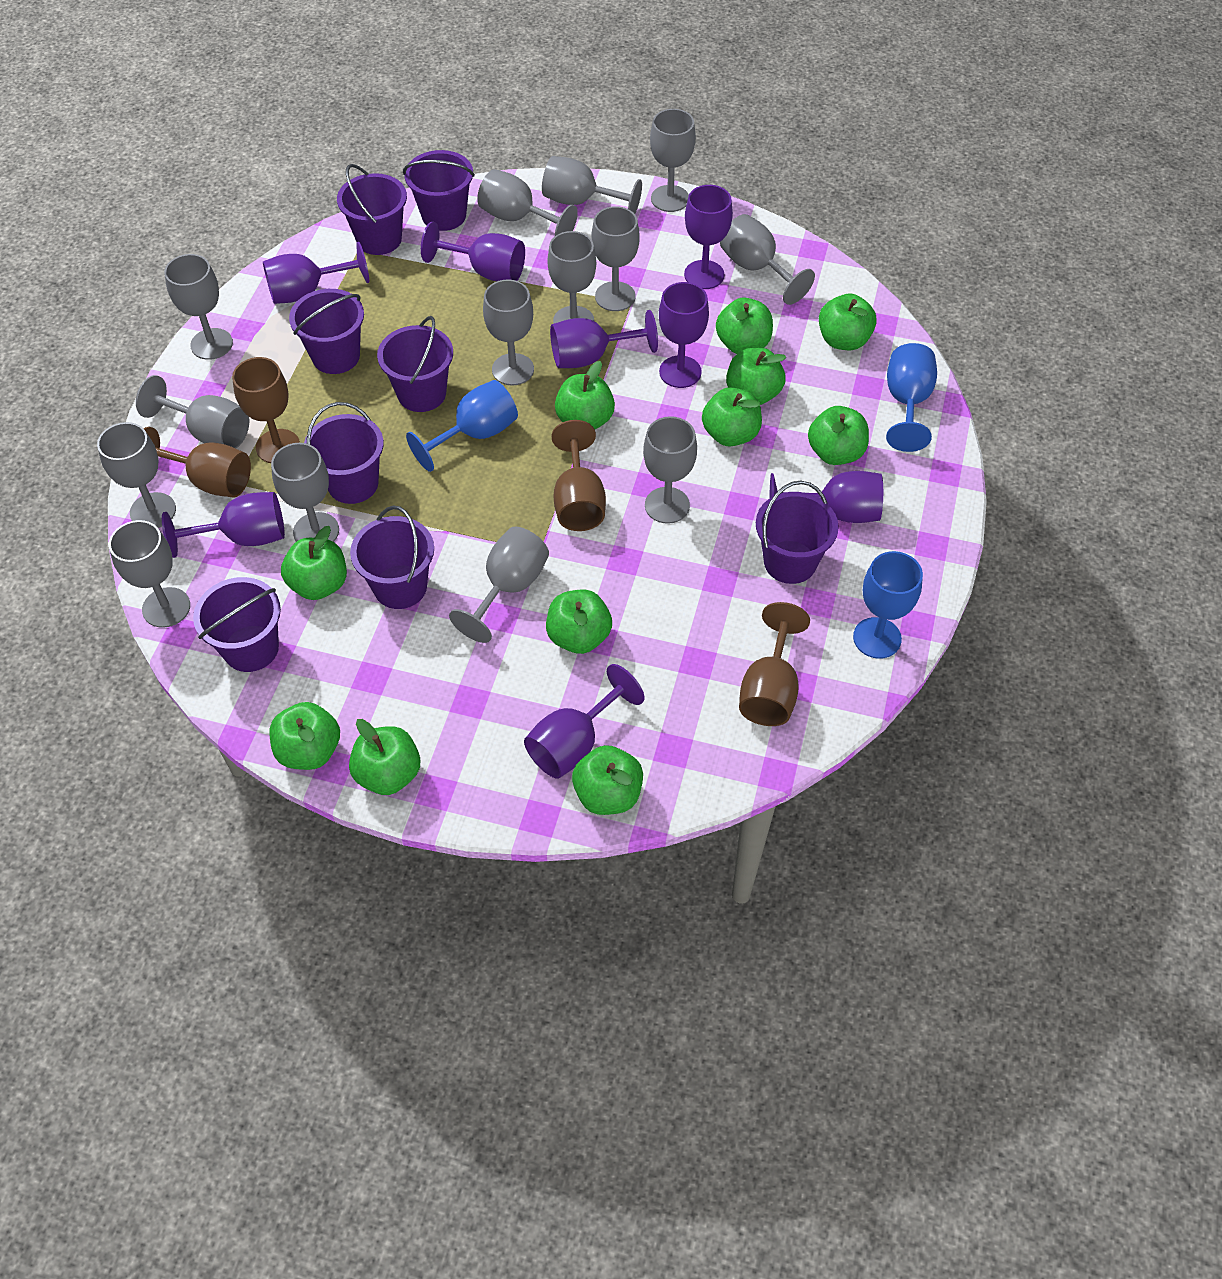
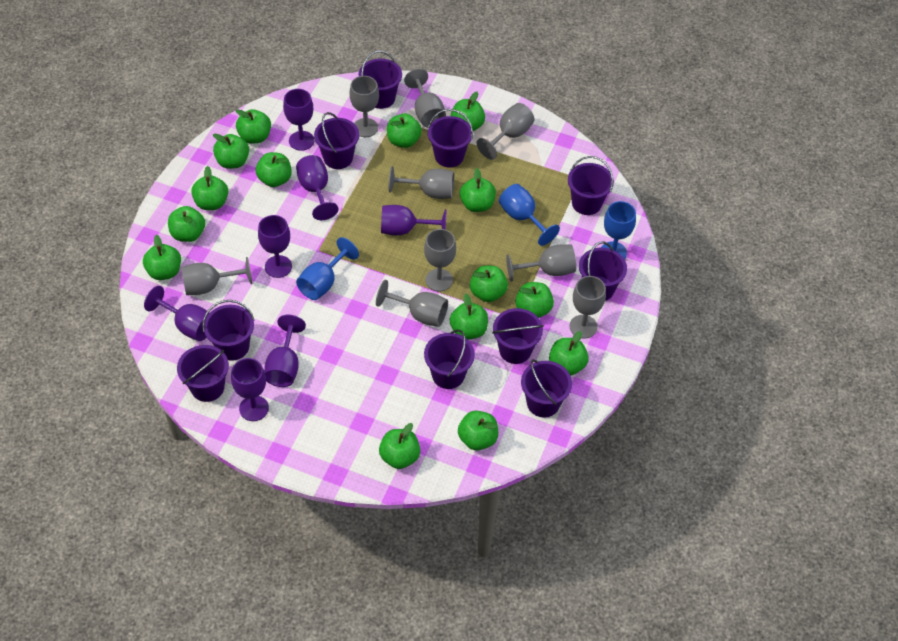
brown goblet: 4 -> 0
green apple: 11 -> 15
grey goblet: 14 -> 9
purple bucket: 8 -> 10
purple goblet: 8 -> 7

